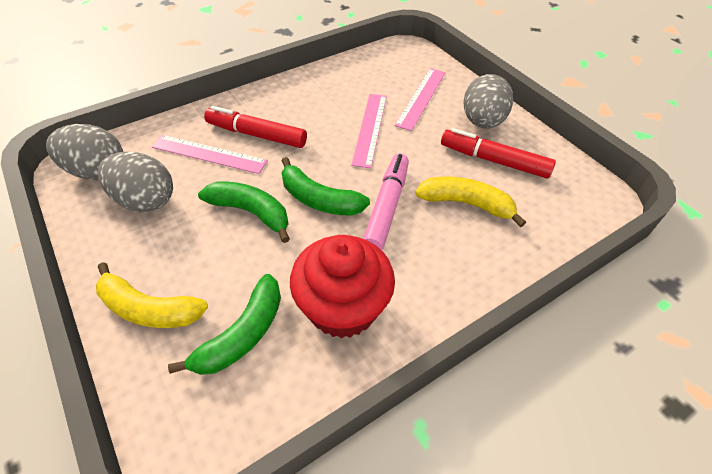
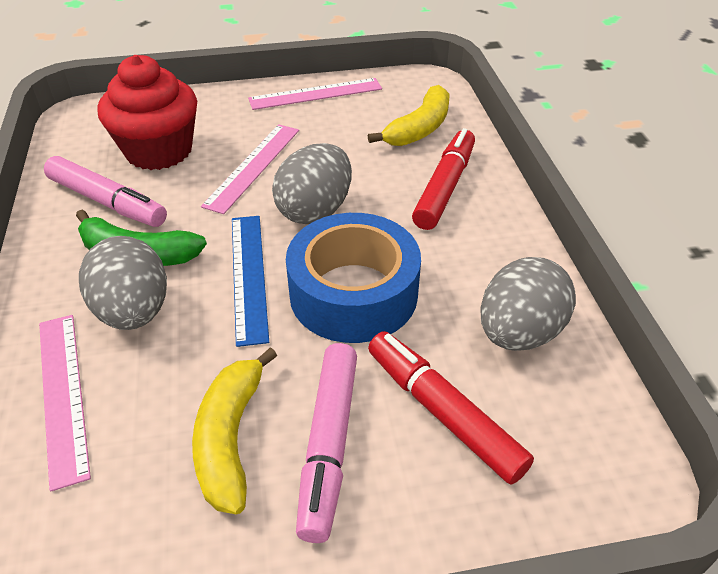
blue ruler: 0 -> 1
blue tape: 0 -> 1
green banana: 3 -> 1
pink marker: 1 -> 2

